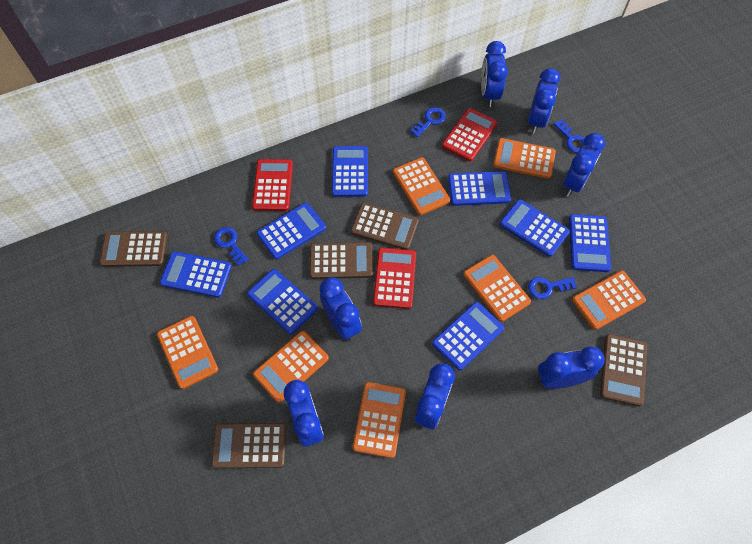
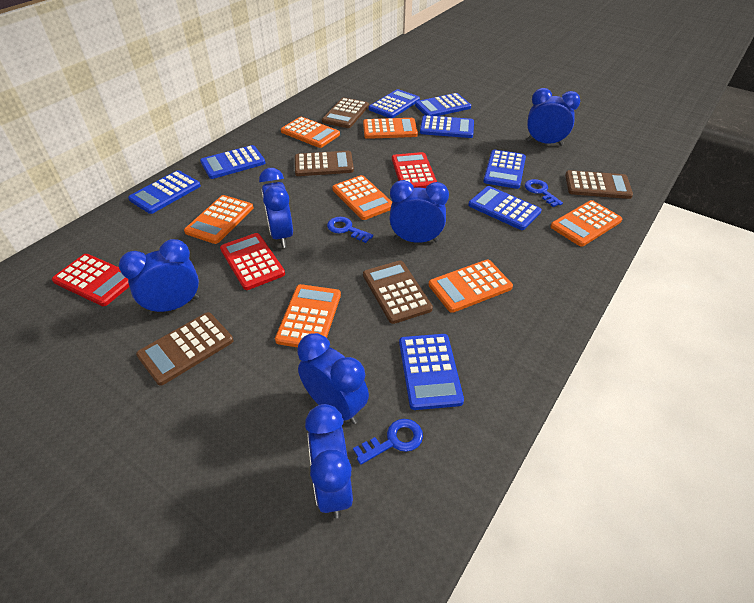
blue clock: 7 -> 6
blue key: 4 -> 3

